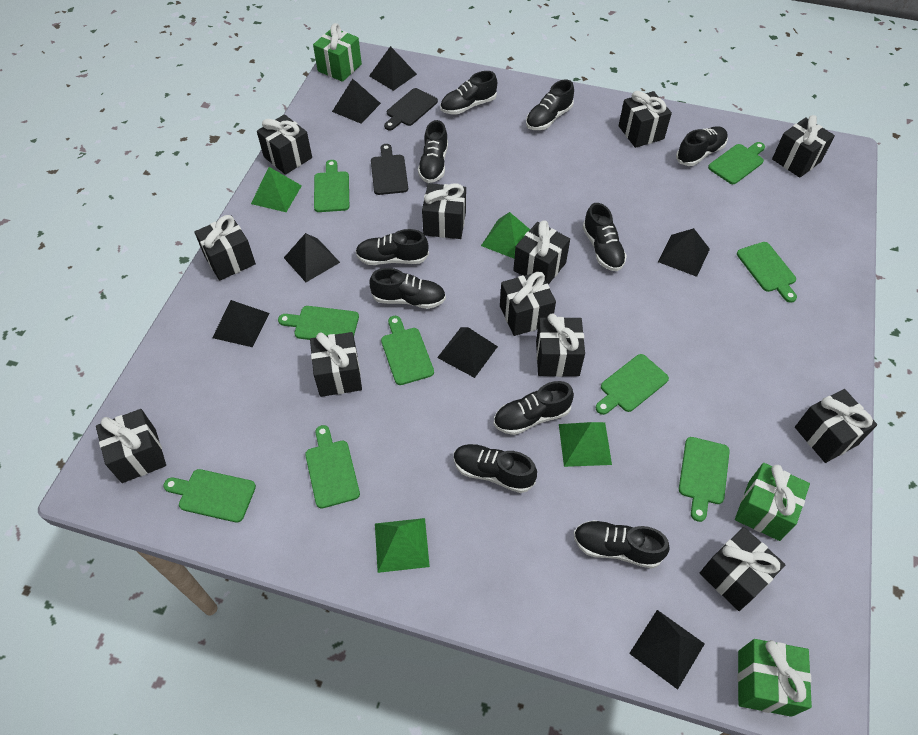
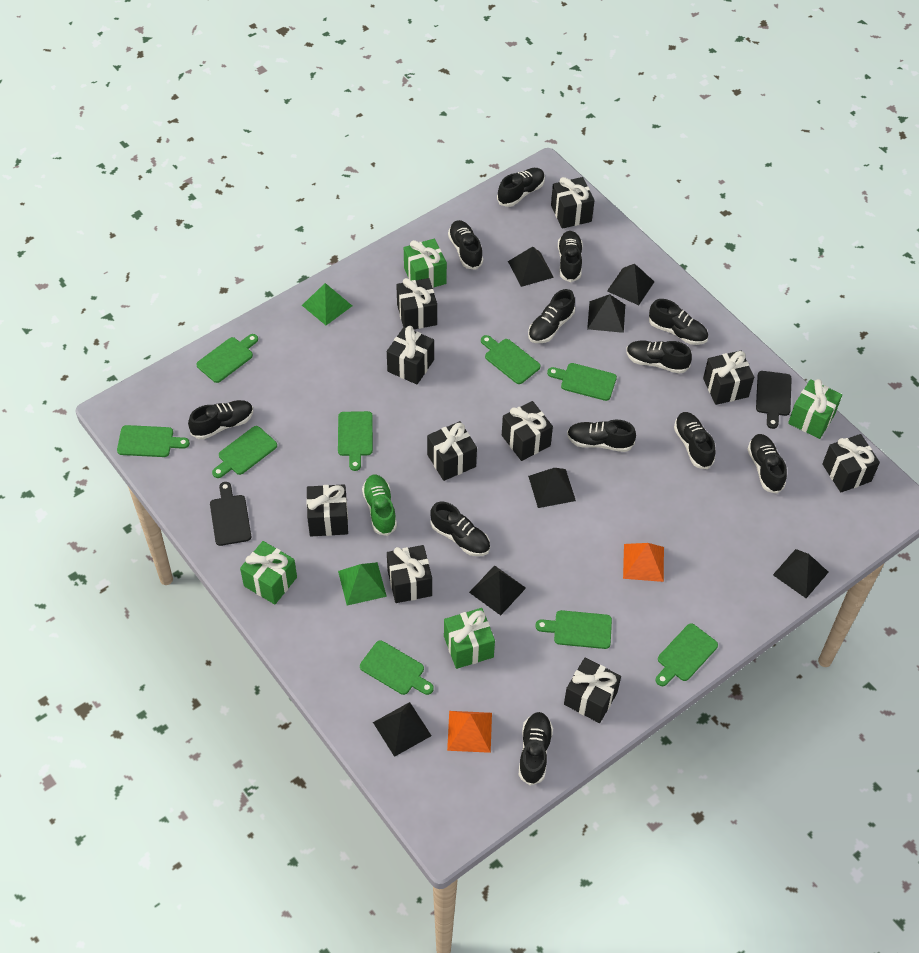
black gift: 12 -> 10
black shoe: 10 -> 12
green gift: 3 -> 4
green pyramid: 4 -> 2
green shoe: 0 -> 1
orange pyramid: 0 -> 2

